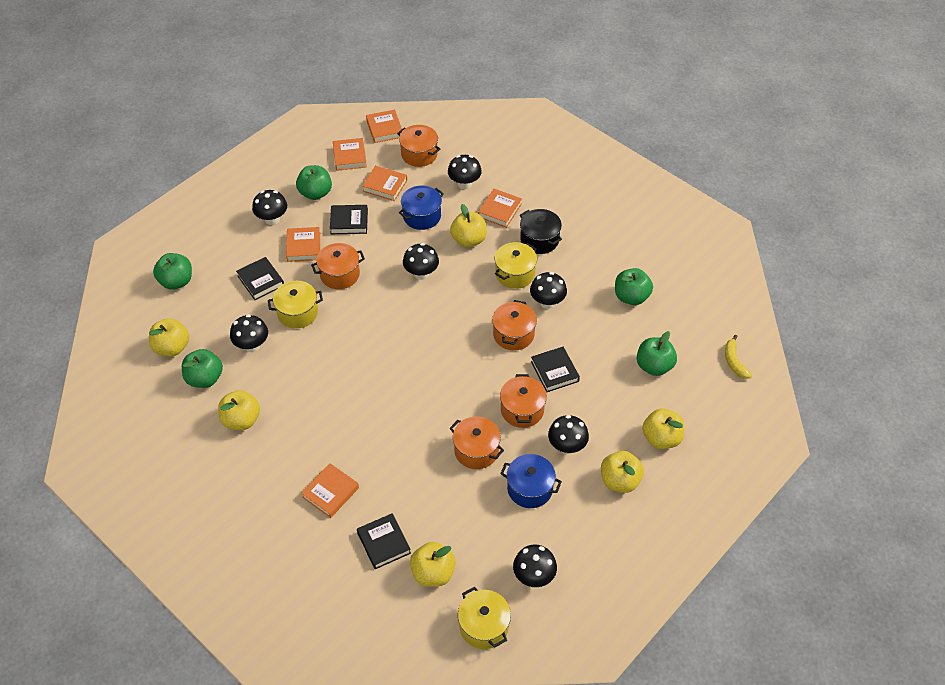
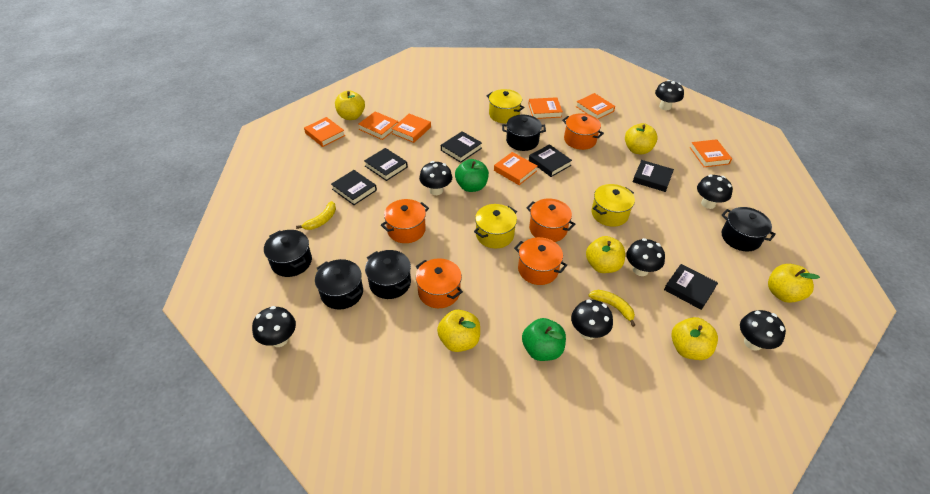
black book: 4 -> 6
black pot: 1 -> 5
blue pot: 2 -> 0
green apple: 5 -> 2
orange book: 6 -> 7
yellow banana: 1 -> 2

